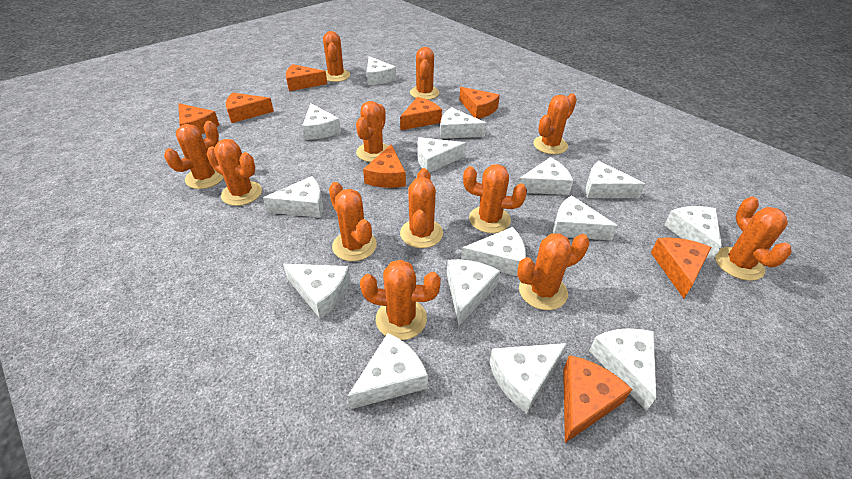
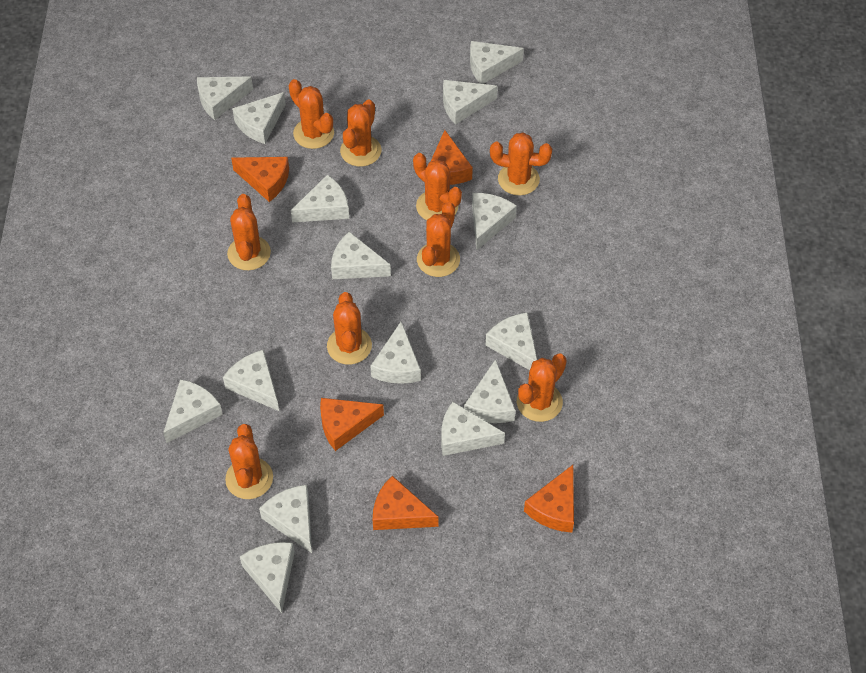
orange cactus: 12 -> 9
orange cheese: 8 -> 5

